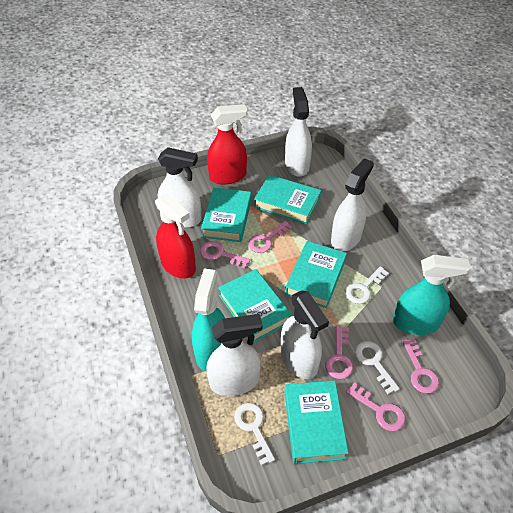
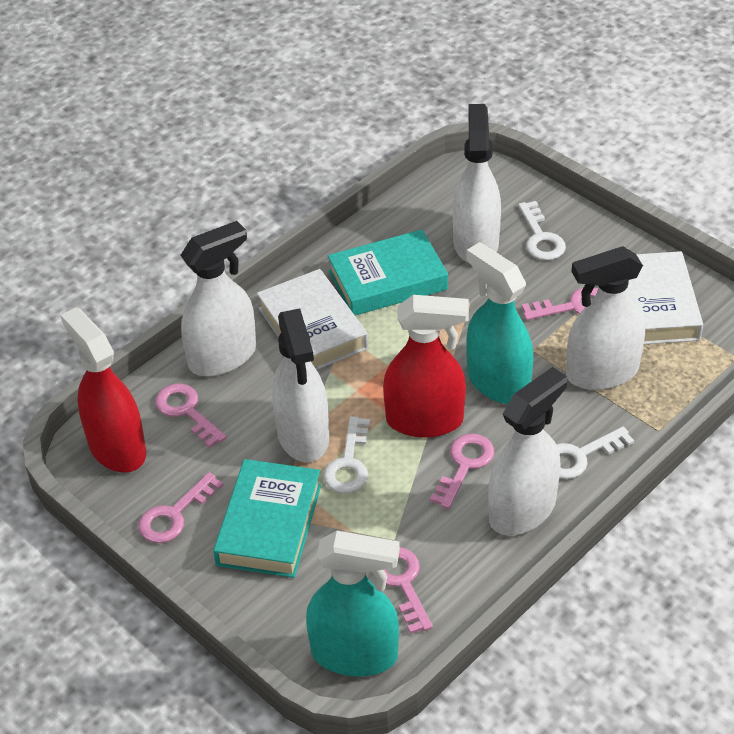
turquoise book: 5 -> 2
white book: 0 -> 2

